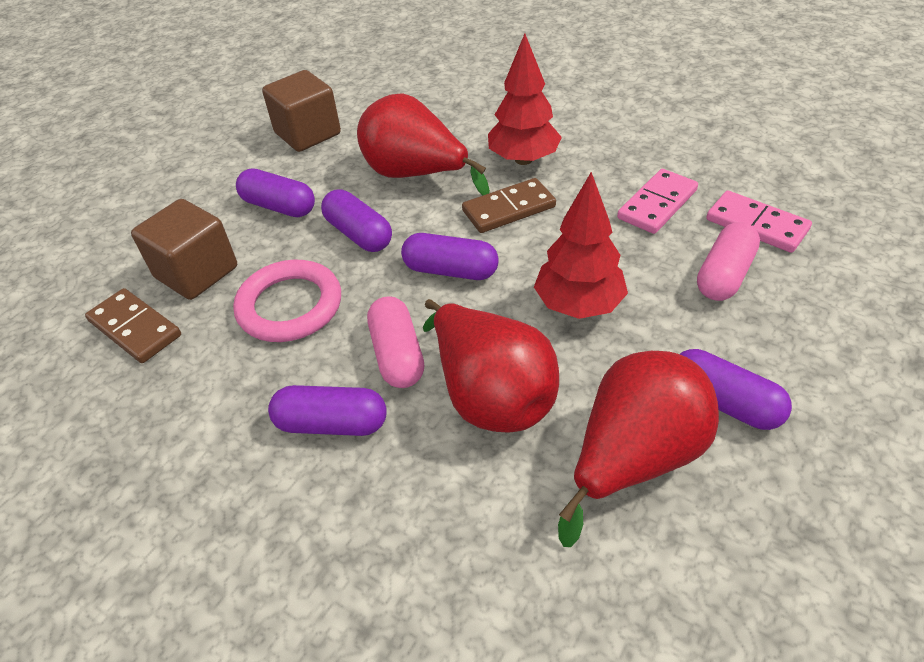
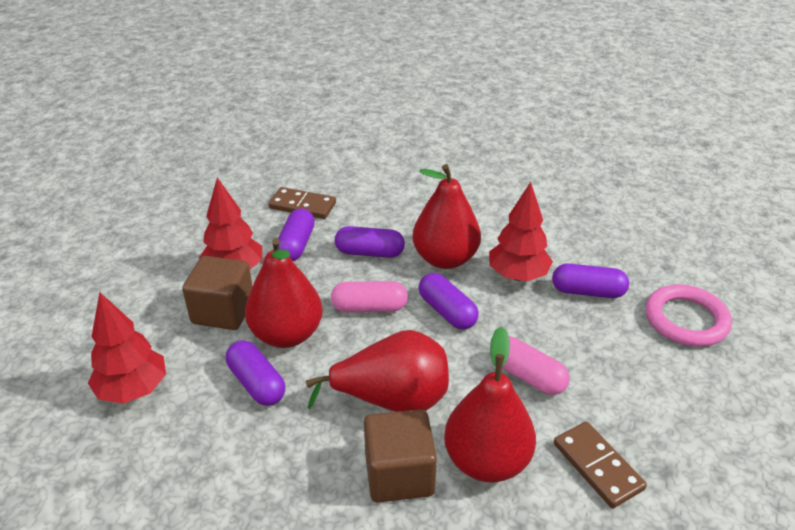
pink domino: 2 -> 0
red pear: 3 -> 4
red tree: 2 -> 3

